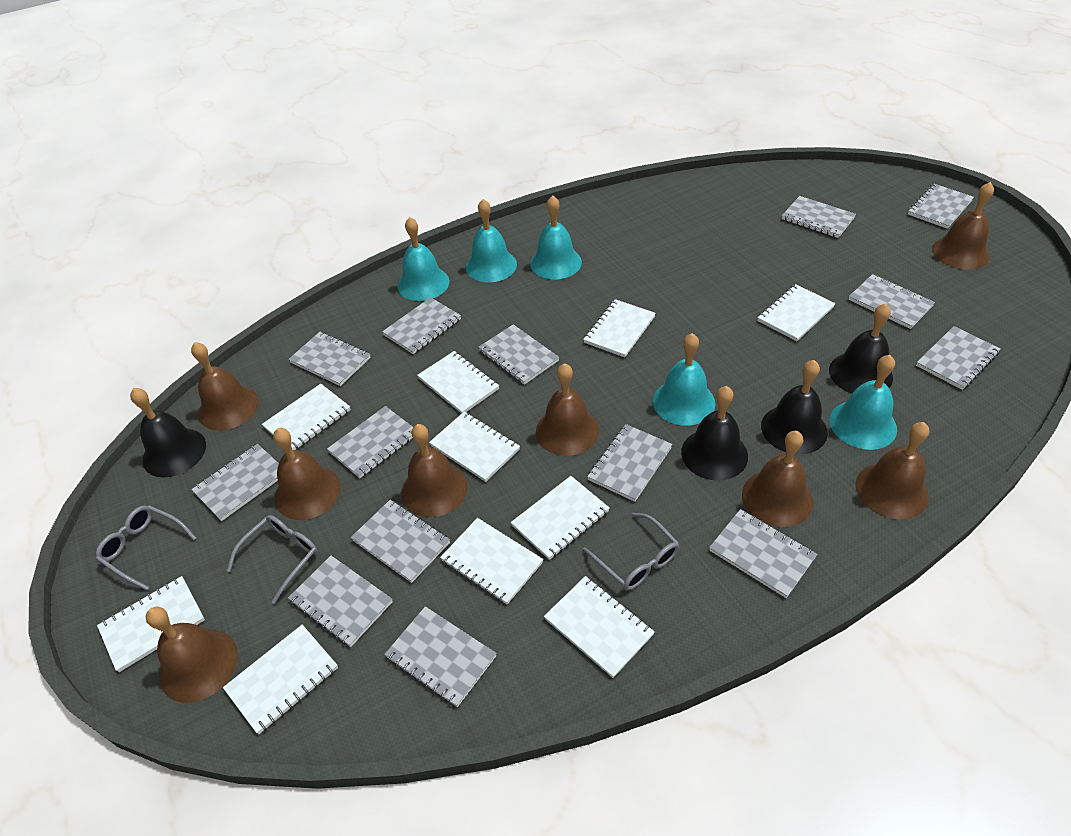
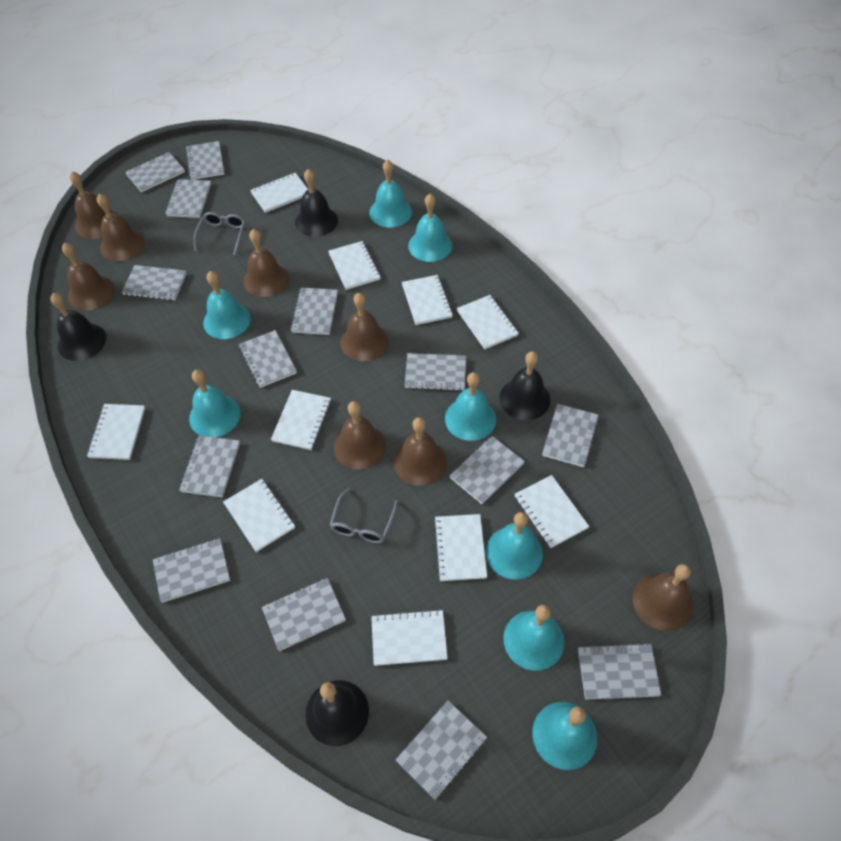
grey glasses: 3 -> 2
turquoise bell: 5 -> 8

